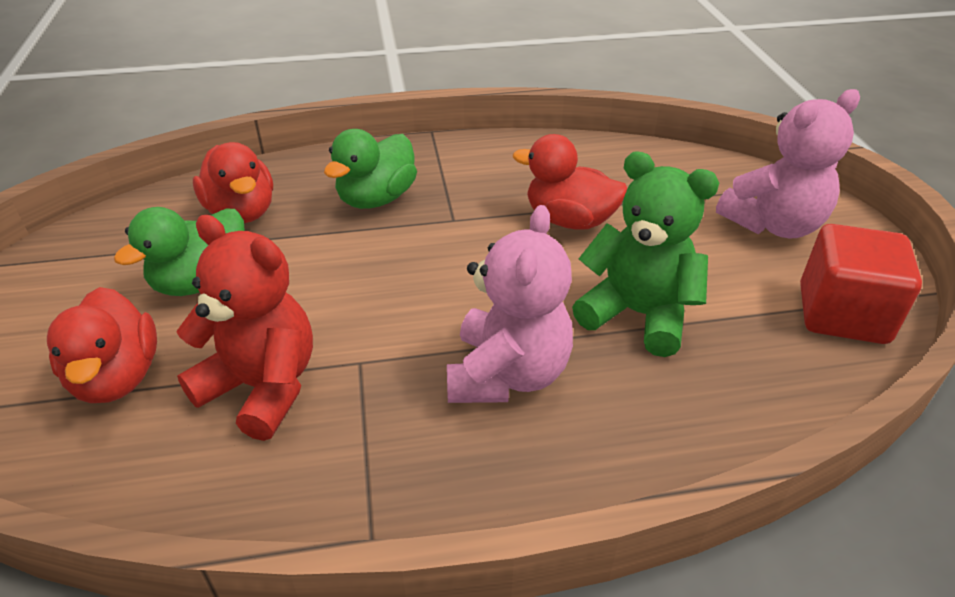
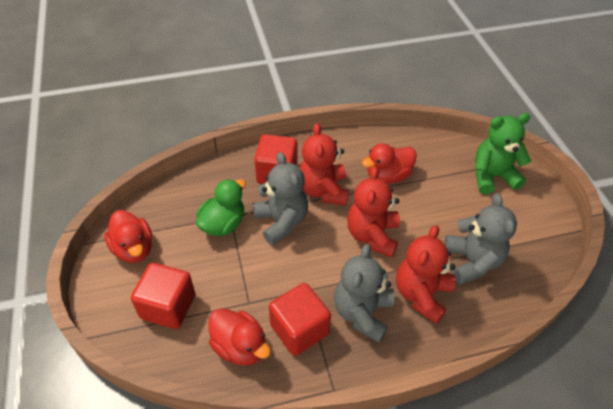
green duck: 2 -> 1
grey teddy bear: 0 -> 3
pink teddy bear: 2 -> 0
red cube: 1 -> 3
red teddy bear: 1 -> 3

